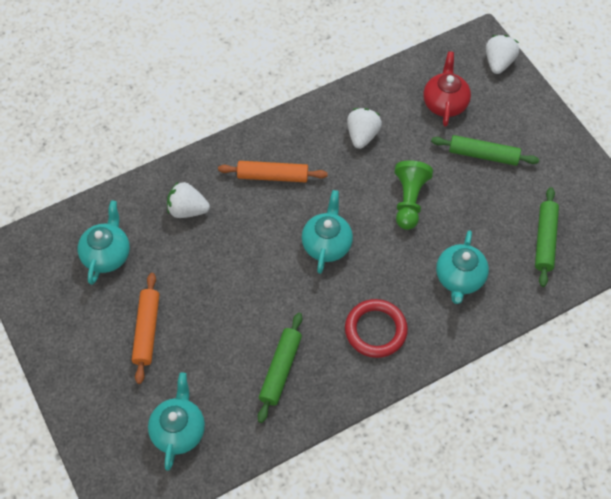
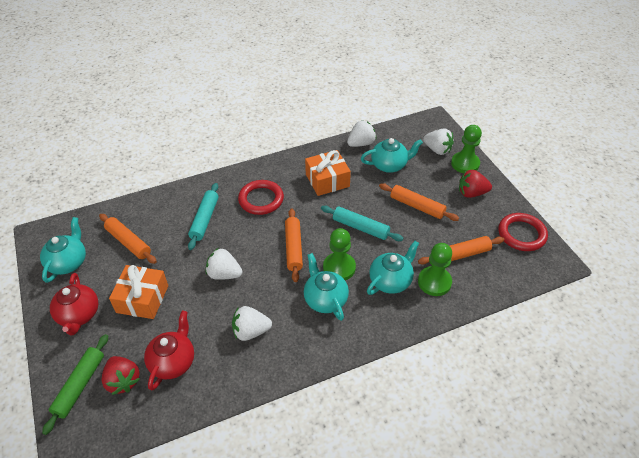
green pawn: 1 -> 3
green rolling pin: 3 -> 1
orange gift: 0 -> 2
orange rolling pin: 2 -> 4
red ring: 1 -> 2
red strawberry: 0 -> 2
red teapot: 1 -> 2
turquoise rolling pin: 0 -> 2
white strawberry: 3 -> 4

